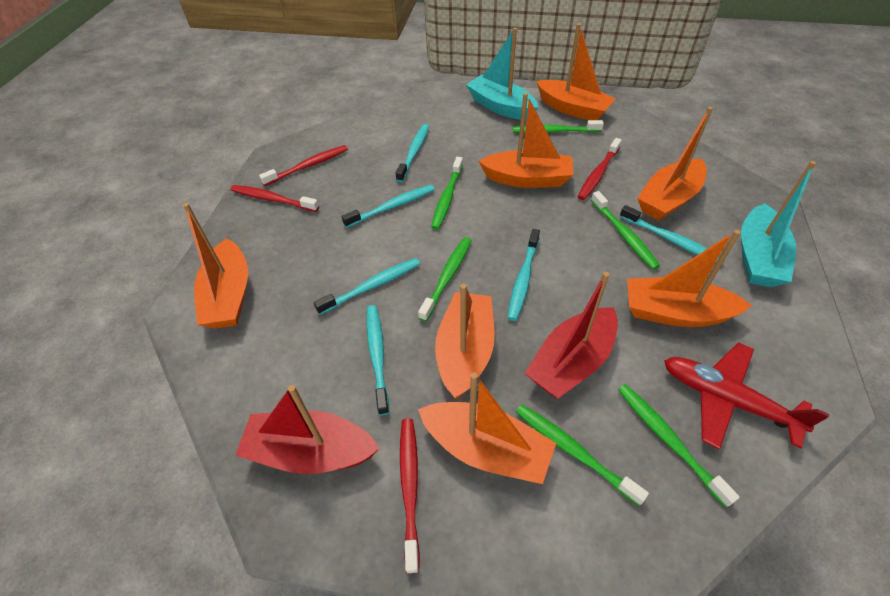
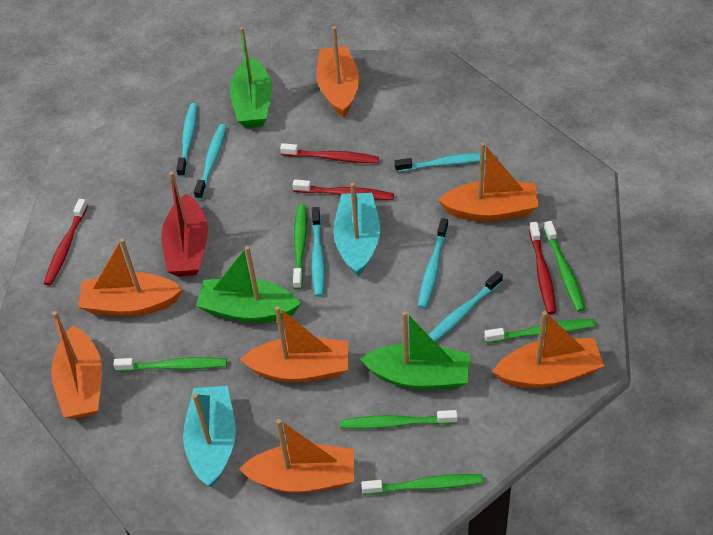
green boat: 0 -> 3
red boat: 2 -> 1
red plane: 1 -> 0

